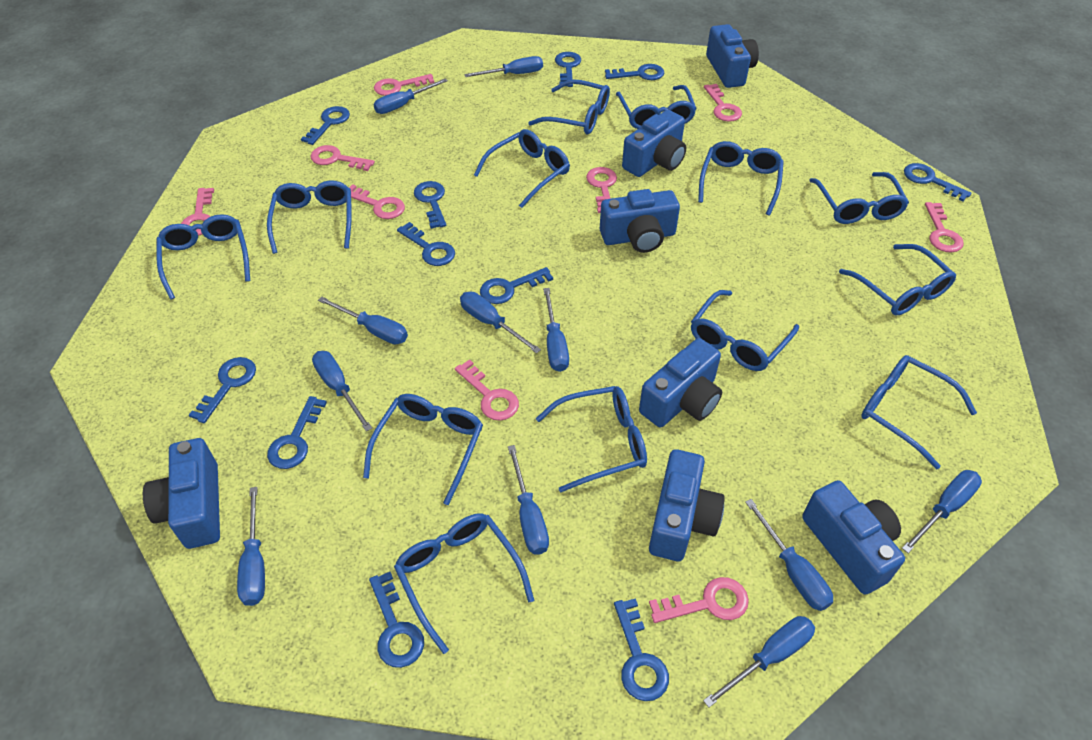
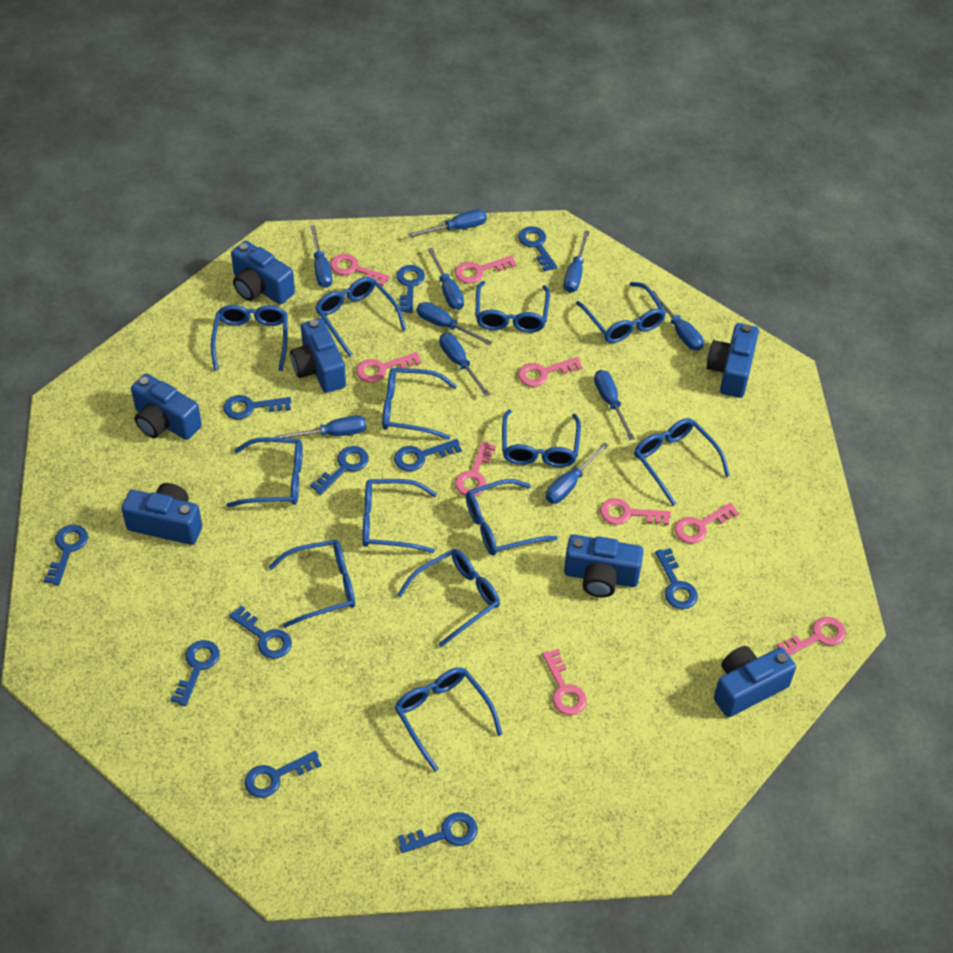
blue screwdriver: 11 -> 10

